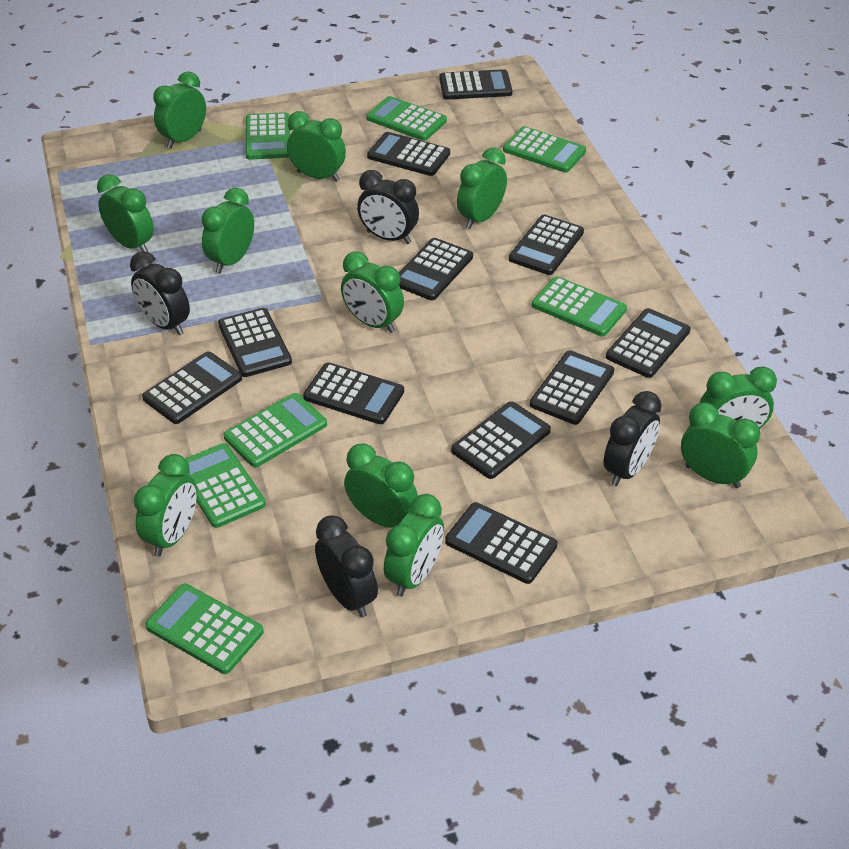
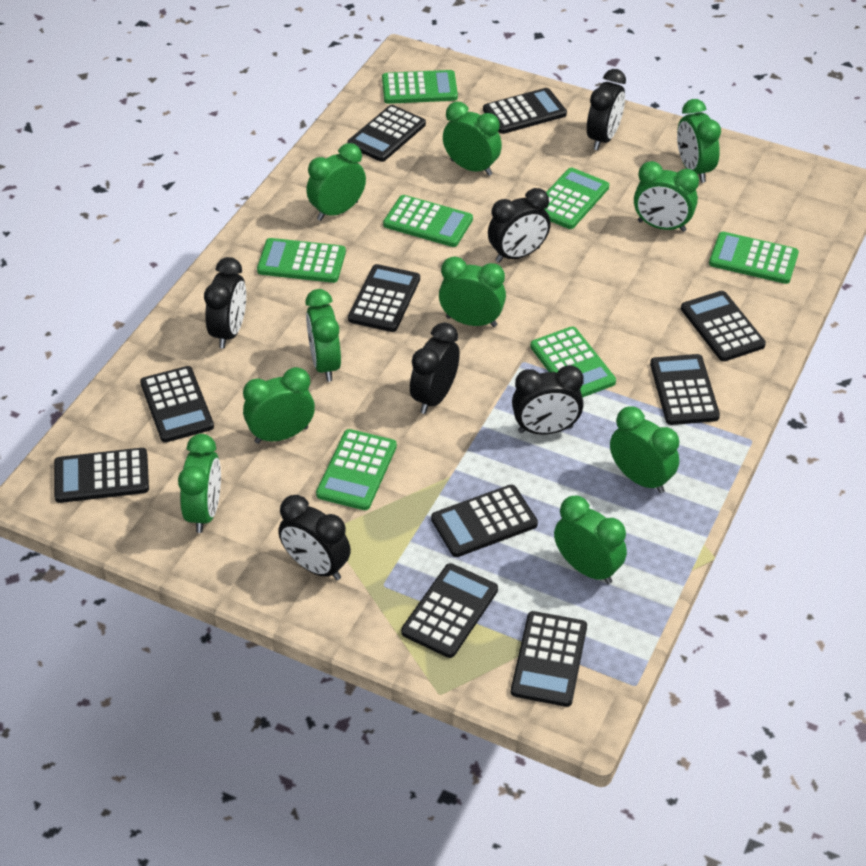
black calculator: 11 -> 10
black clock: 4 -> 6
green clock: 11 -> 10

